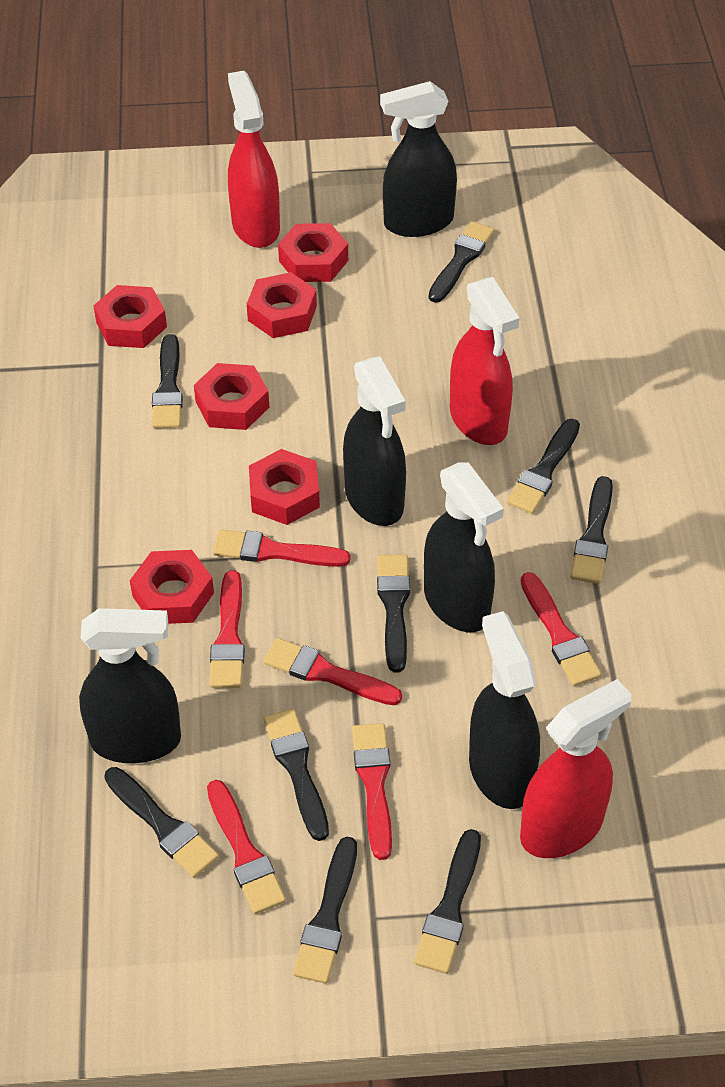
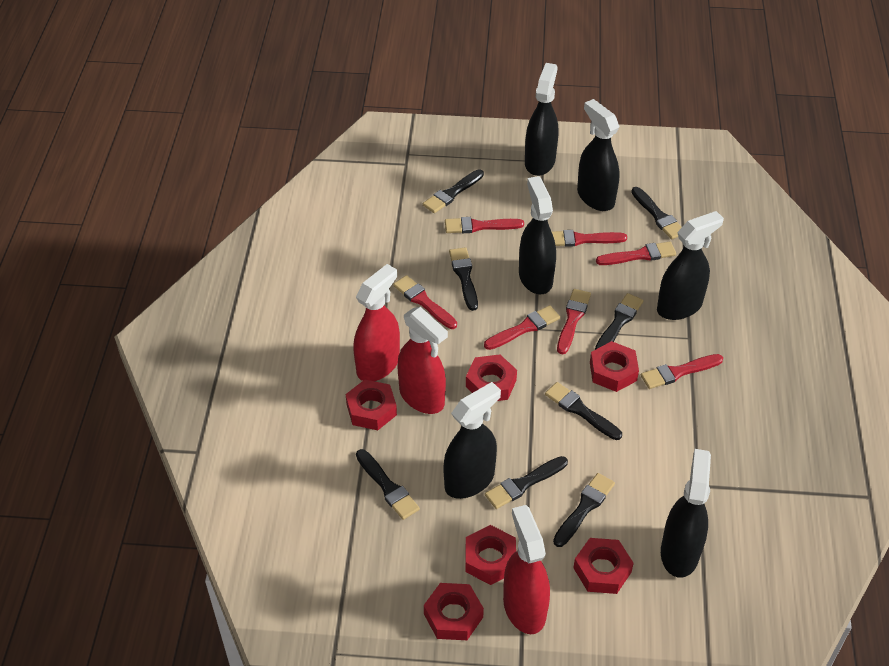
black brush: 9 -> 8
black spray bottle: 5 -> 6
red brush: 6 -> 7

